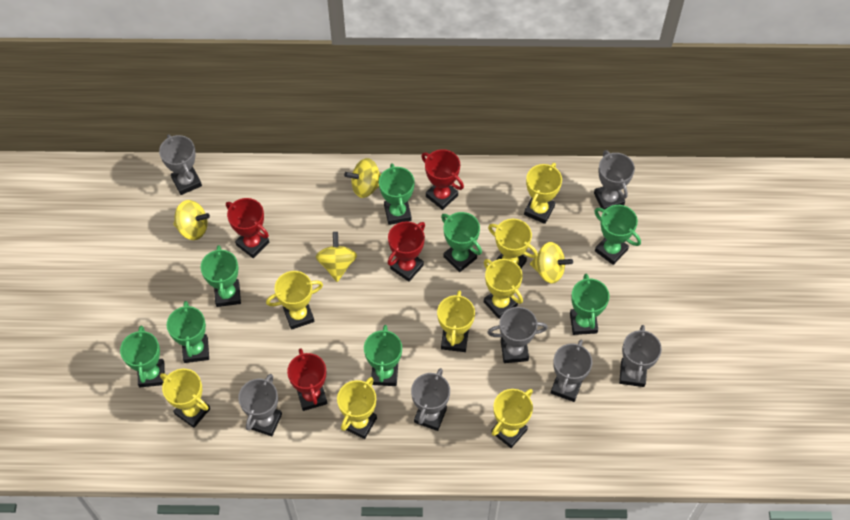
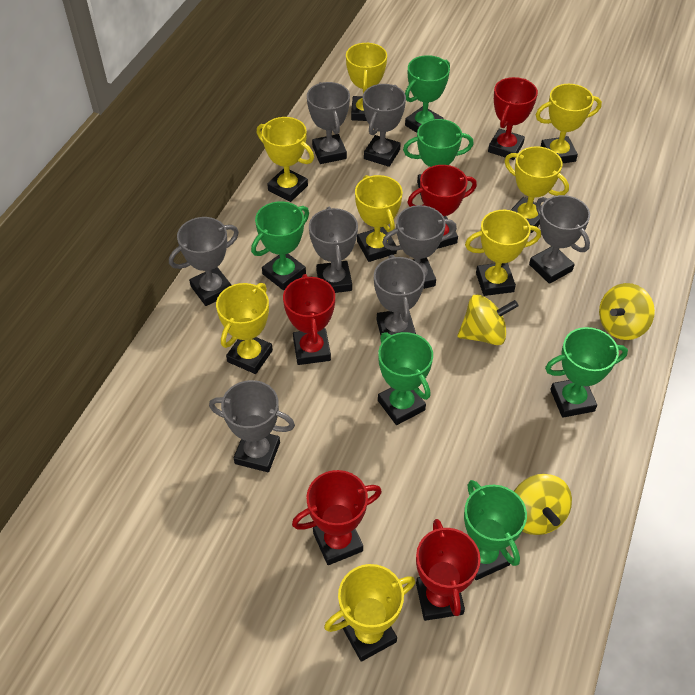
green trophy: 8 -> 6
grey trophy: 7 -> 8
red trophy: 4 -> 5
yellow spinning top: 4 -> 3

